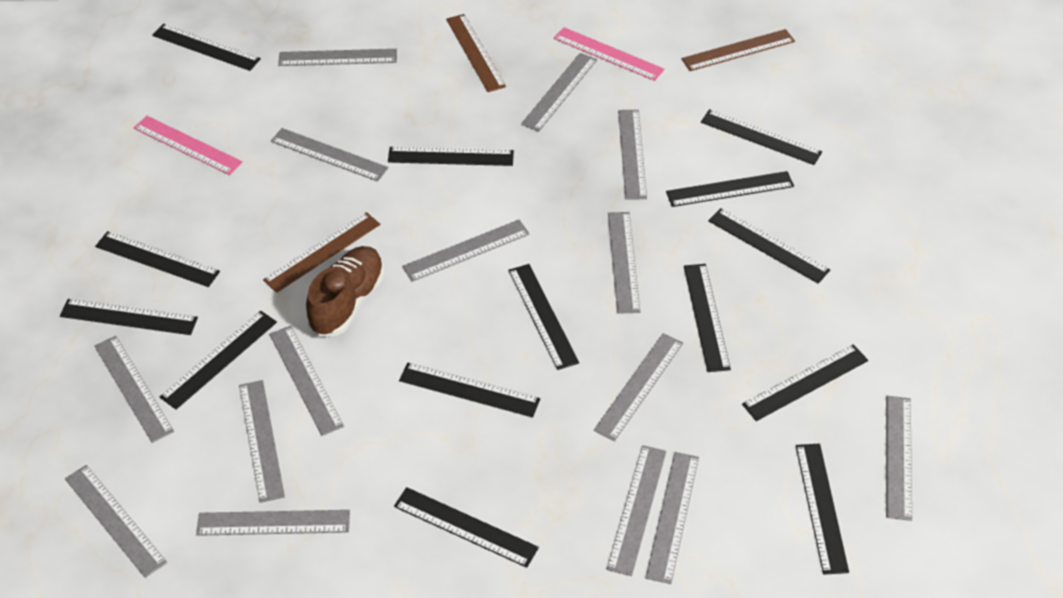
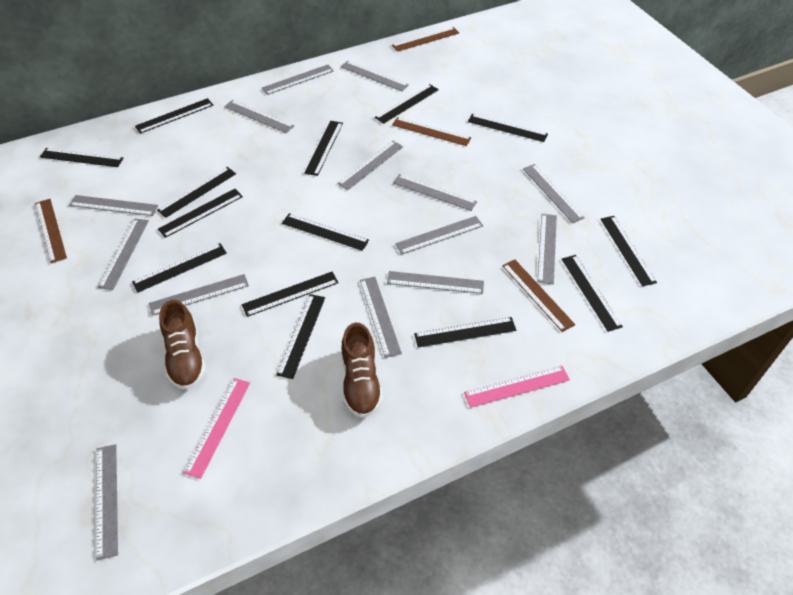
brown ruler: 3 -> 4
brown shoe: 1 -> 2
grey ruler: 15 -> 14

